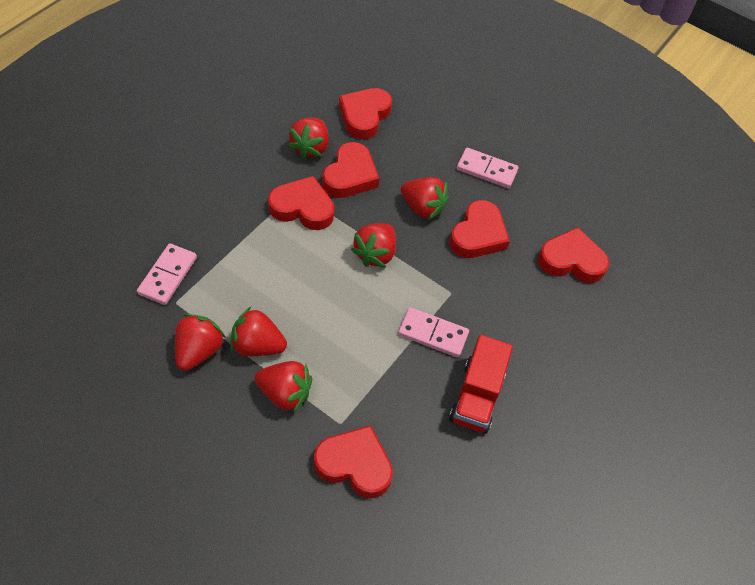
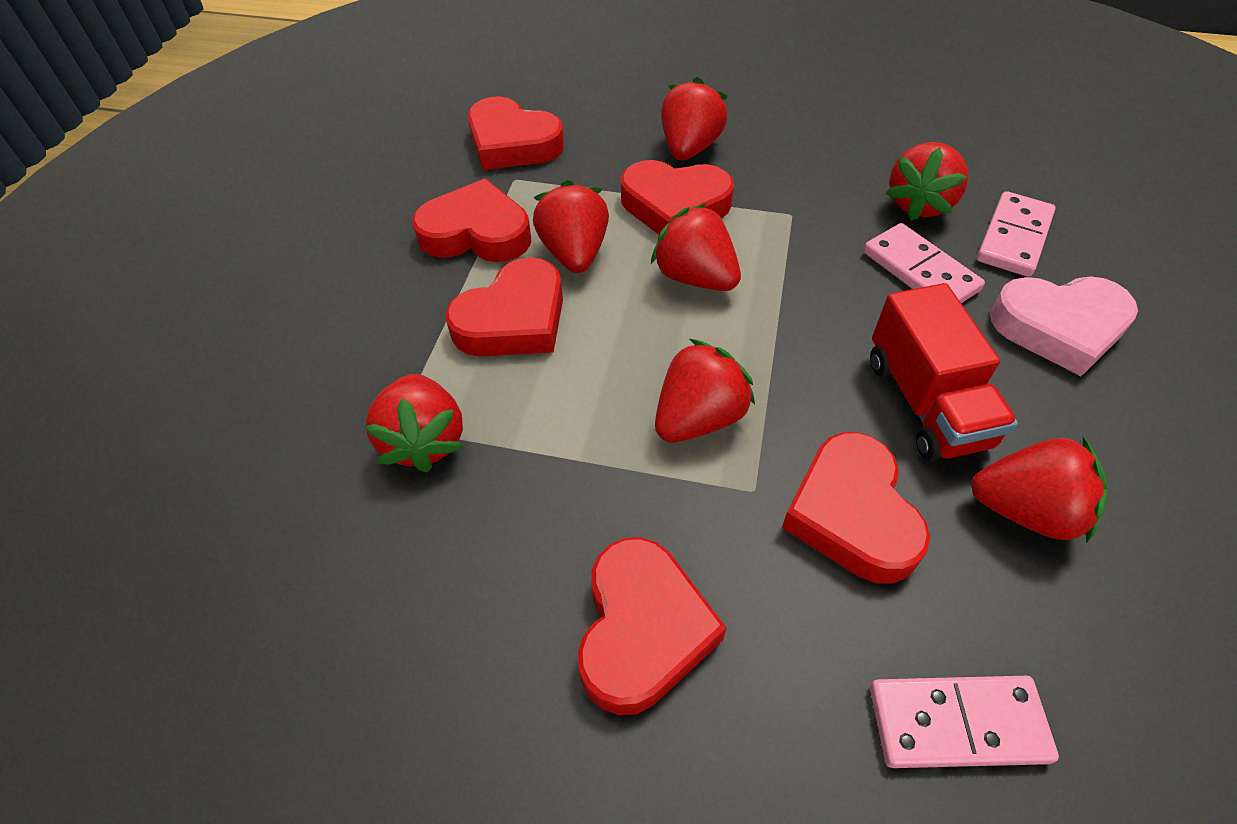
pink heart: 0 -> 1
red strawberry: 6 -> 7

